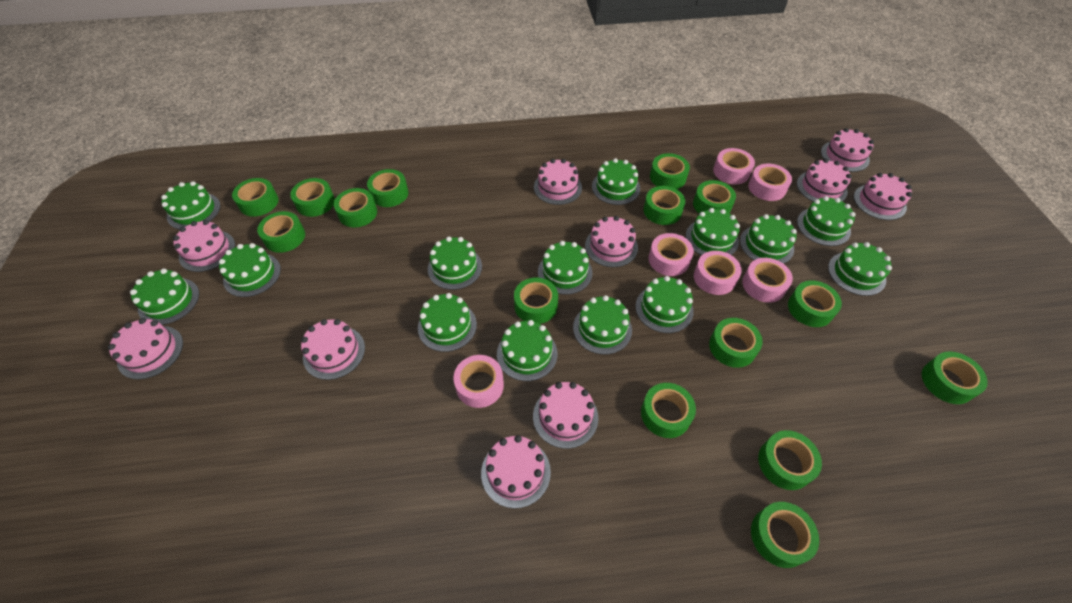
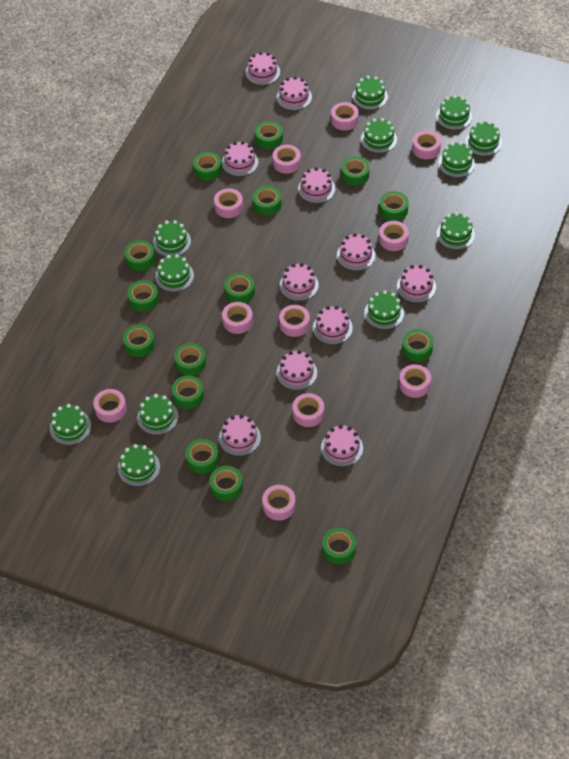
green cake: 14 -> 12
pink cake: 10 -> 11
pink tape: 6 -> 11

